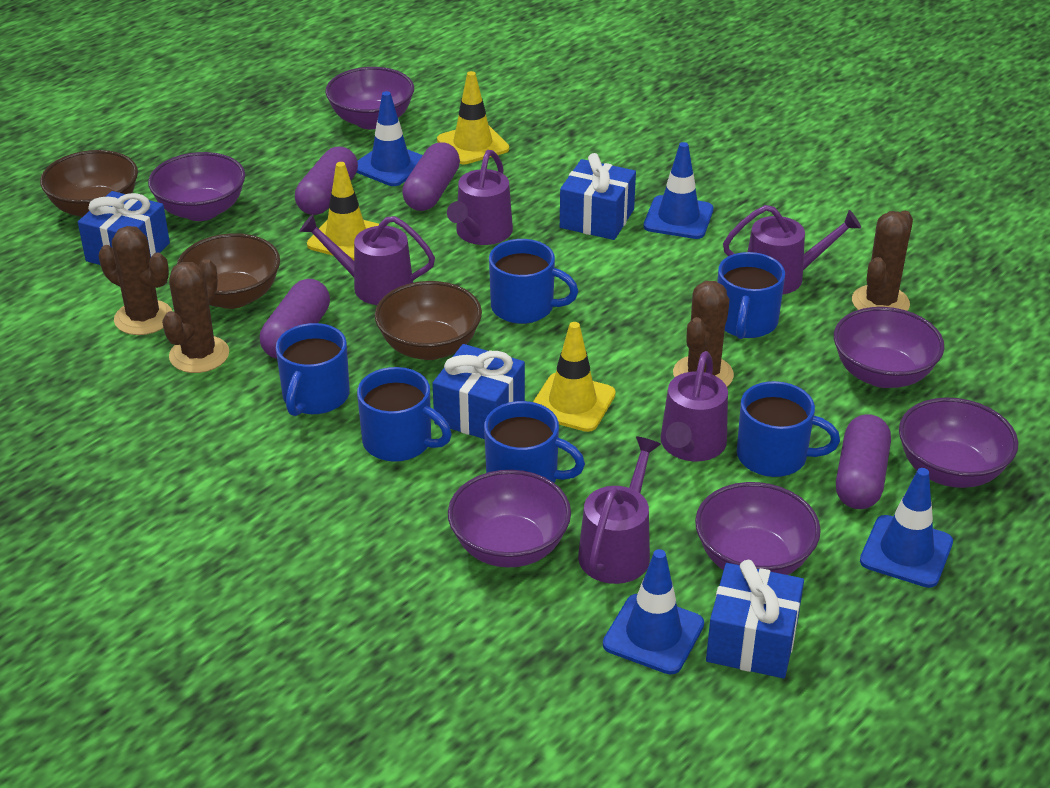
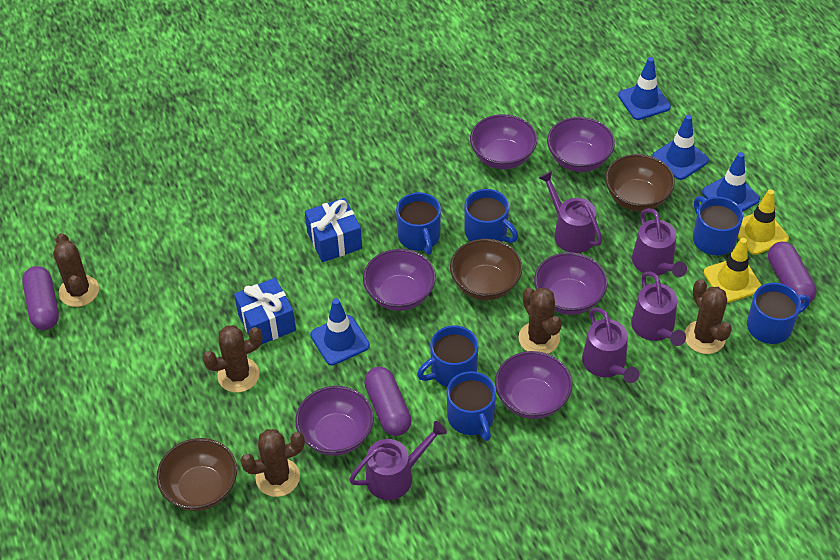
blue gift: 4 -> 2
brown cactus: 4 -> 5
purple capsule: 4 -> 3
yellow traffic cone: 3 -> 2

